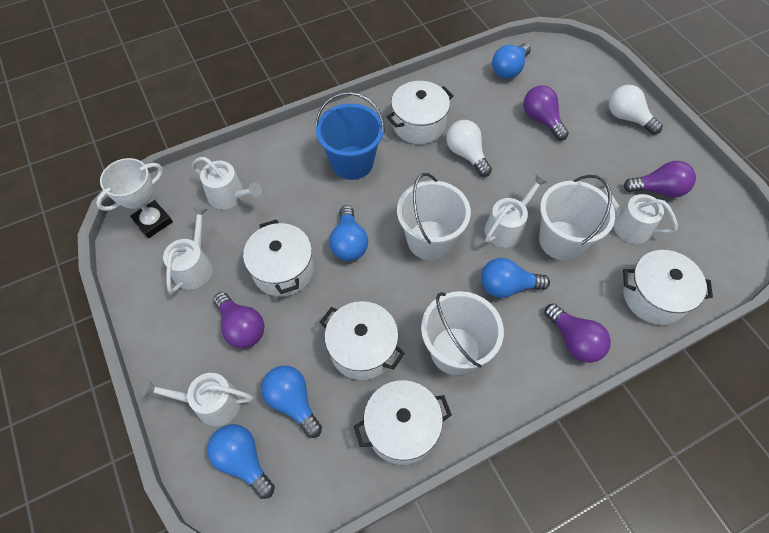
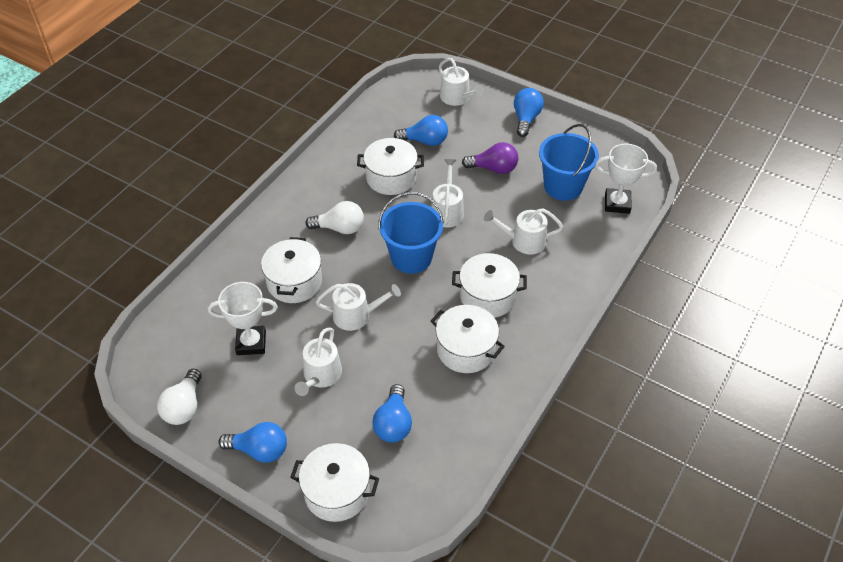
blue bucket: 1 -> 2
blue light bulb: 5 -> 4
purple light bulb: 4 -> 1
white bucket: 3 -> 0
white trophy: 1 -> 2

